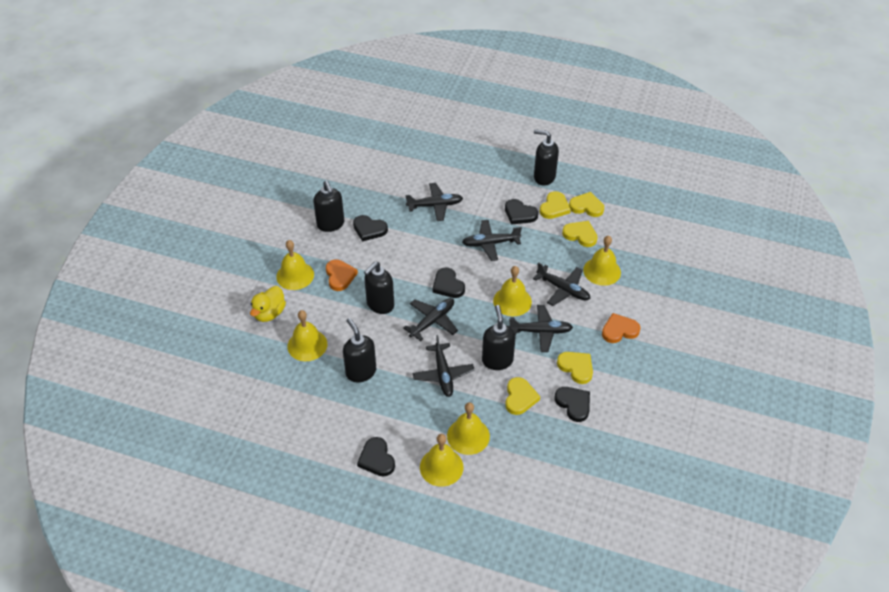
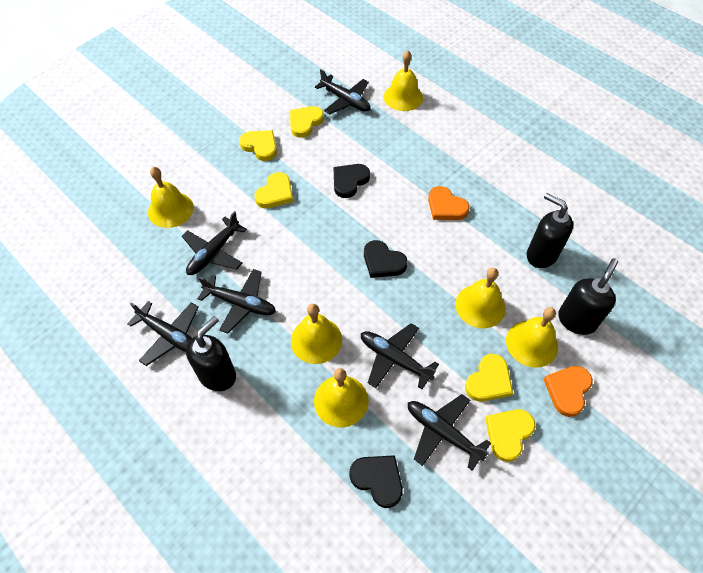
black heart: 5 -> 3
black soap dispenser: 5 -> 3
yellow duck: 1 -> 0

